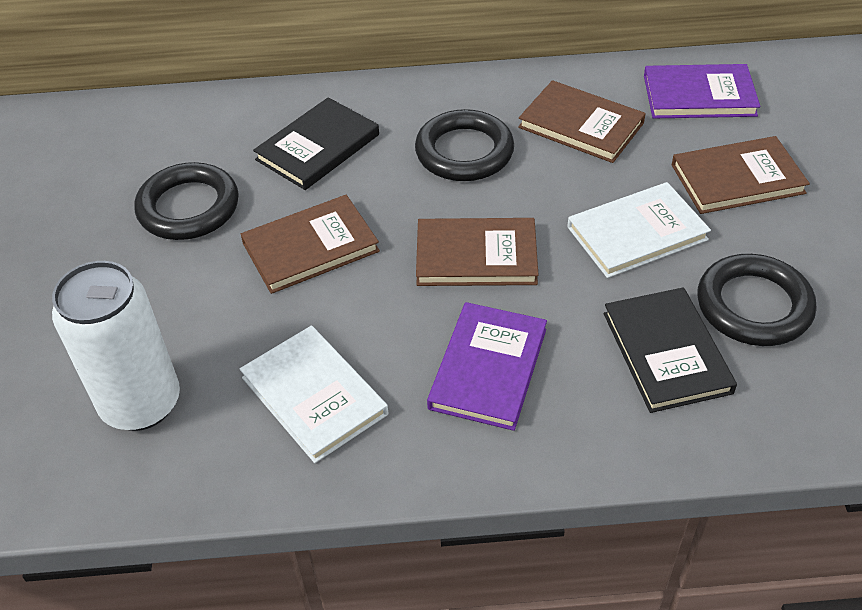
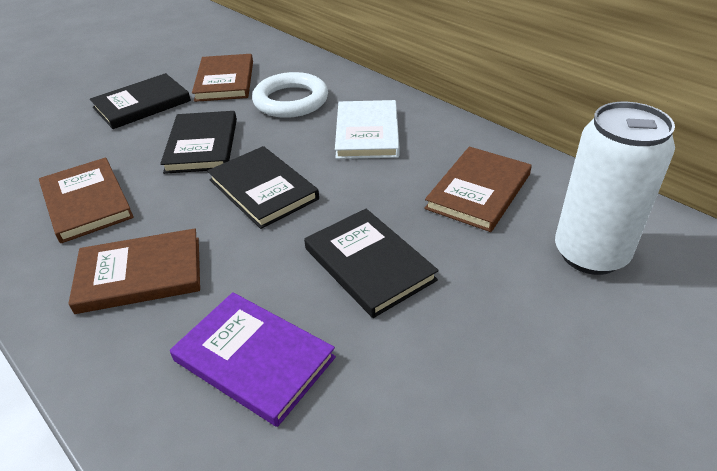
black book: 2 -> 4
black ring: 3 -> 0
purple book: 2 -> 1
white book: 2 -> 1
white ring: 0 -> 1

